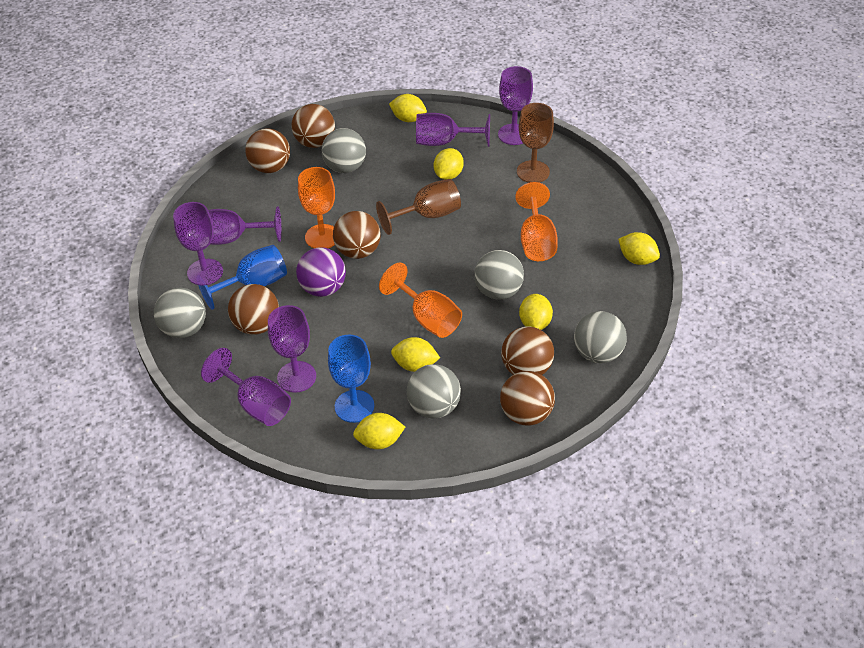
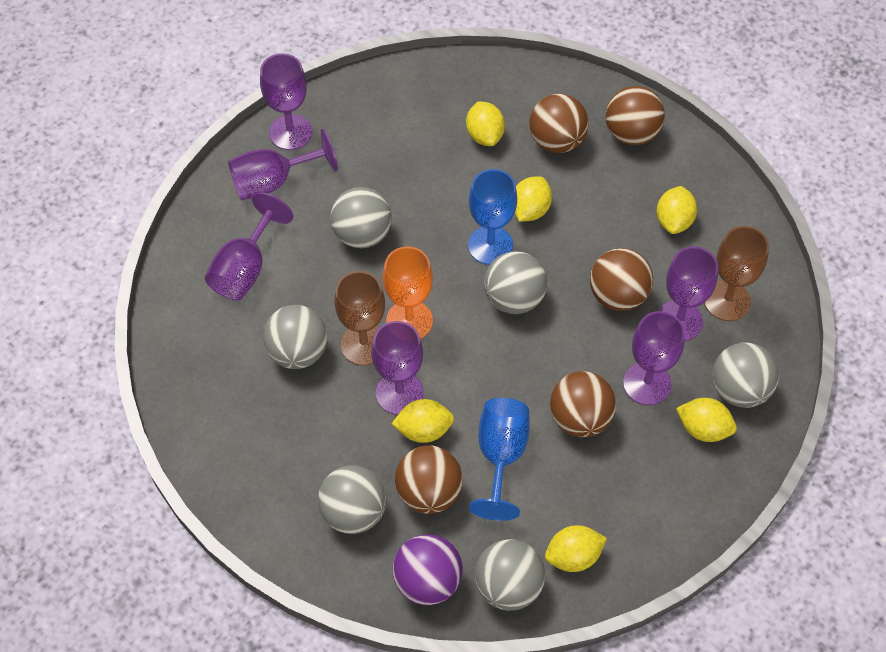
brown ball: 6 -> 5
grey ball: 5 -> 6
orange goblet: 3 -> 1

